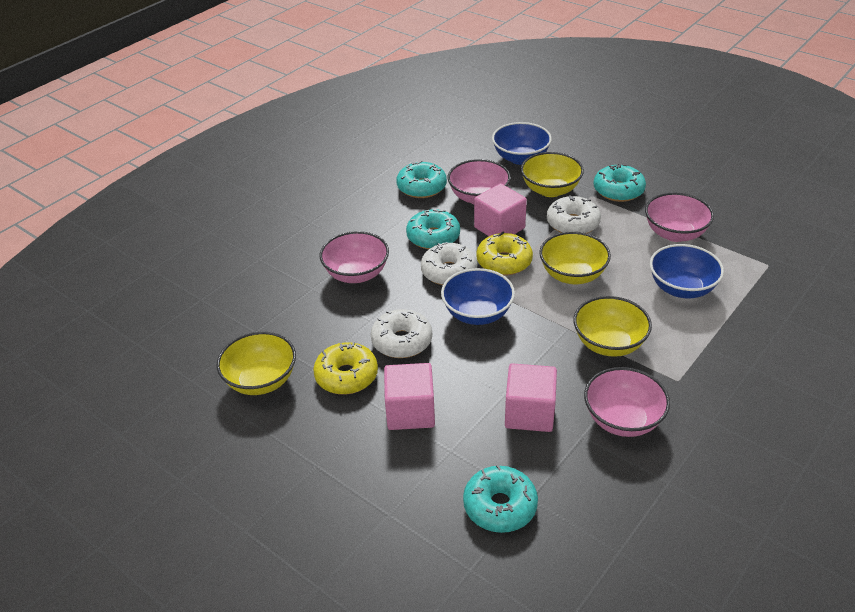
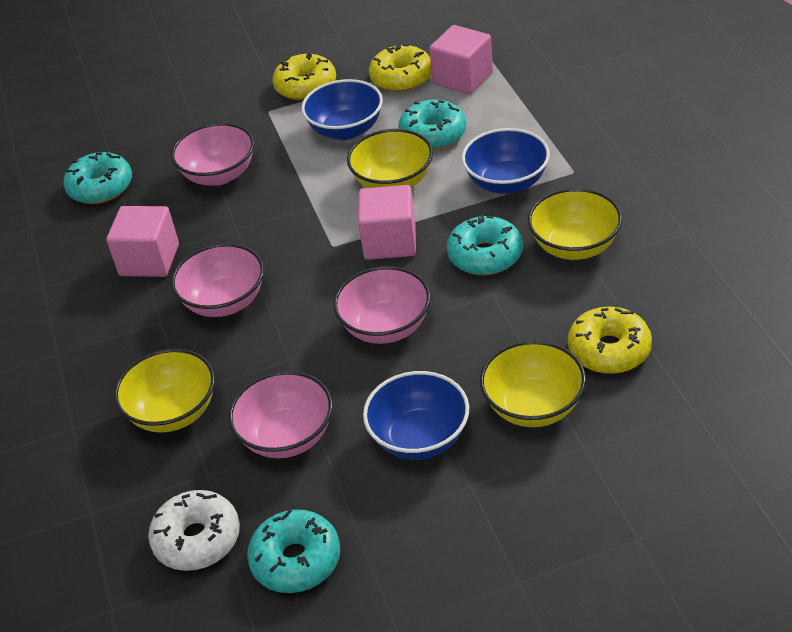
white donut: 3 -> 1
yellow donut: 2 -> 3

